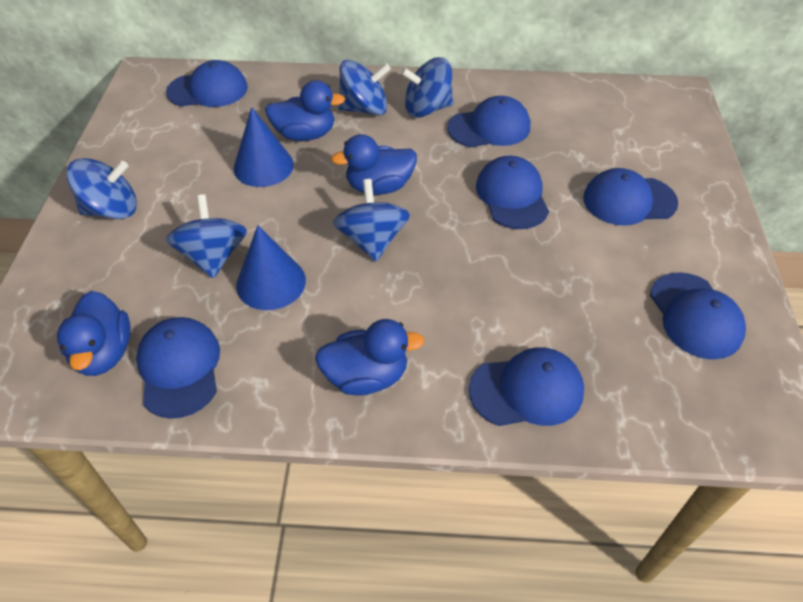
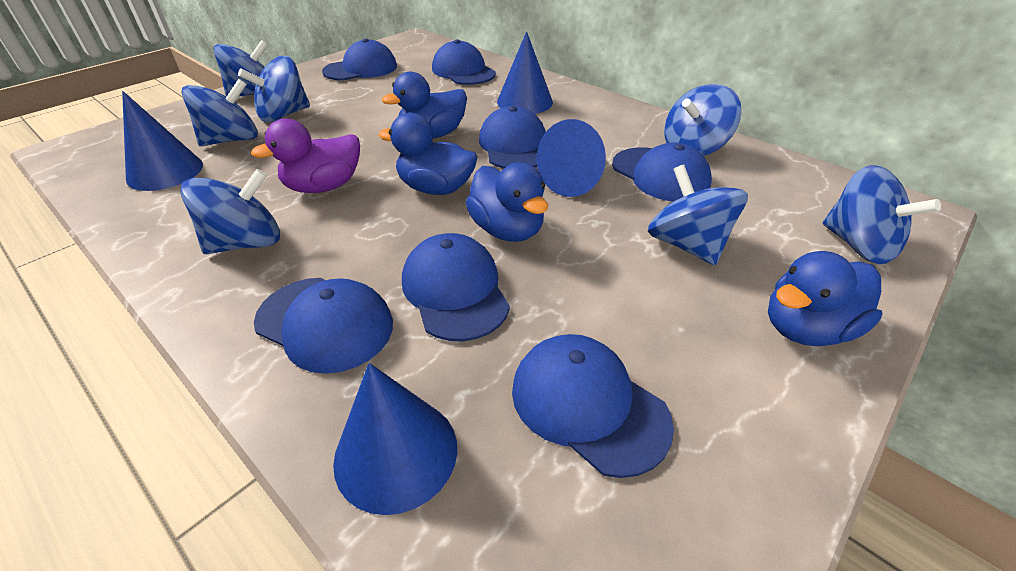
blue cone: 2 -> 4
blue spinning top: 5 -> 7
purple duck: 0 -> 1

